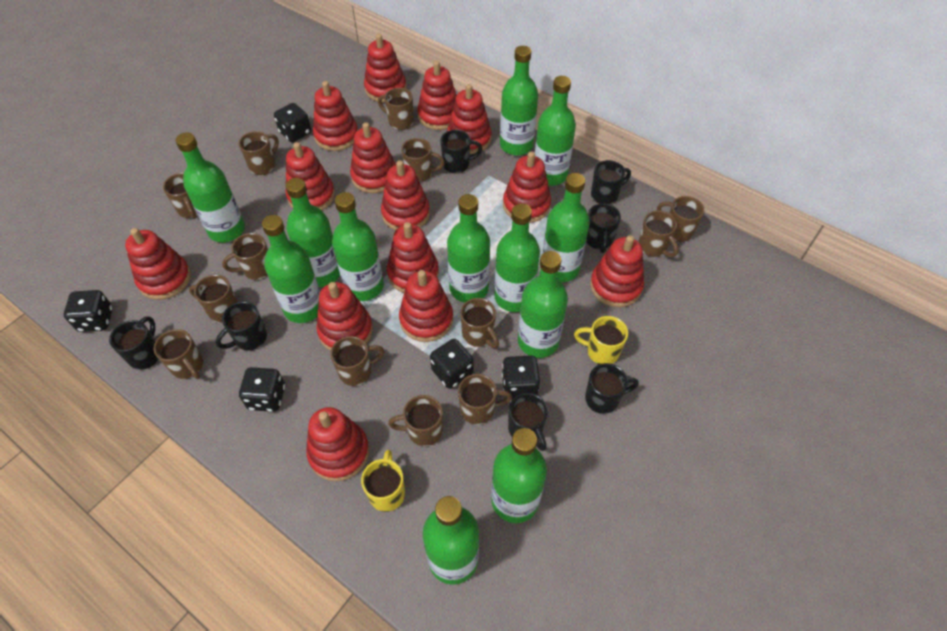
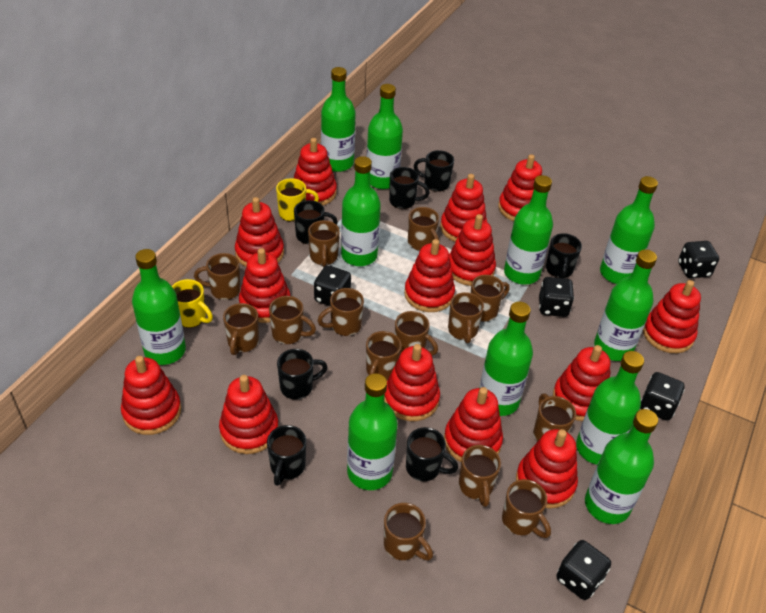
brown mug: 13 -> 14
green bottle: 12 -> 11

